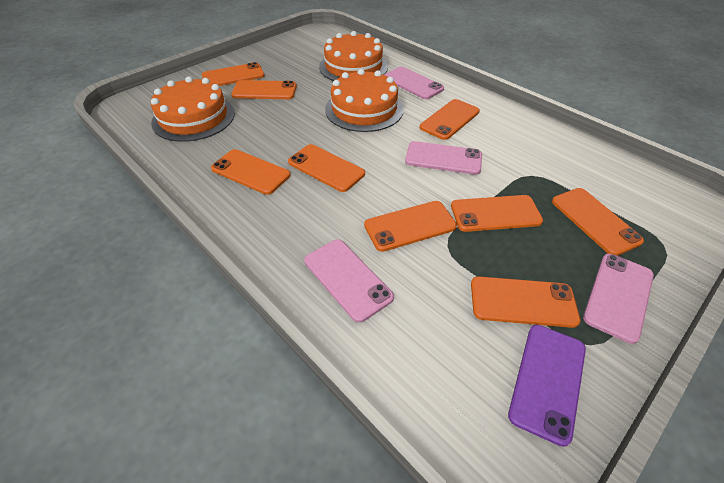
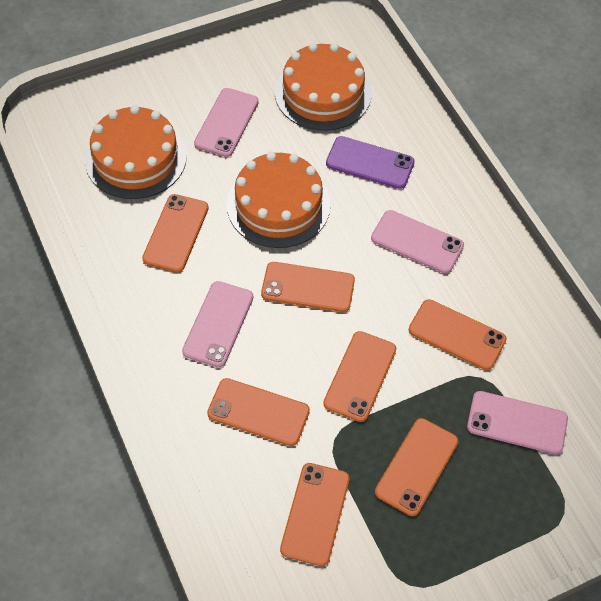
orange phone: 9 -> 7

